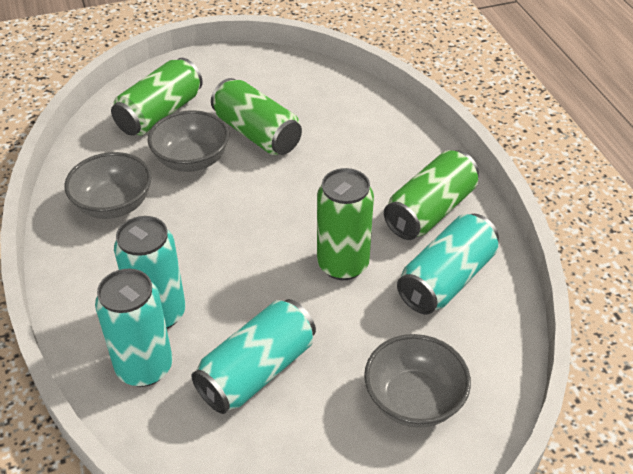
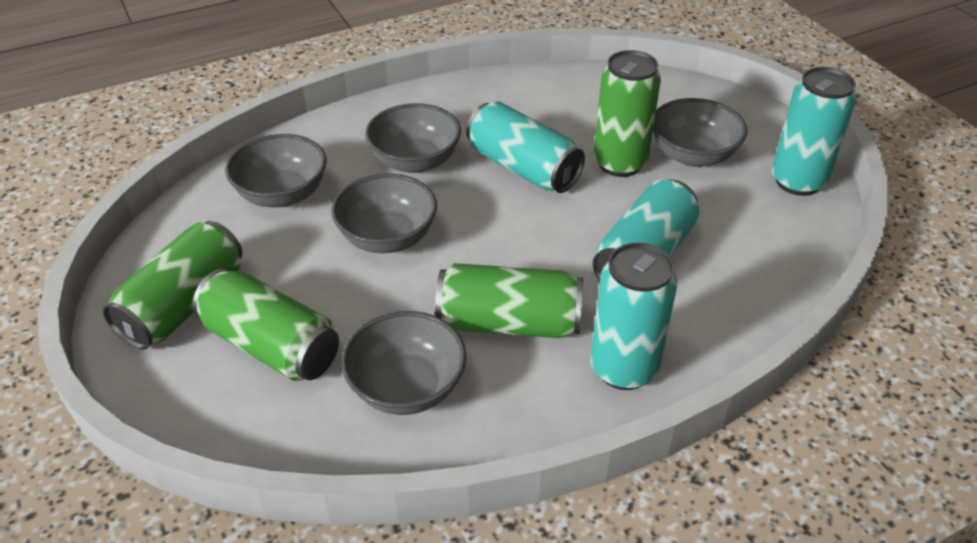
grey bowl: 3 -> 5

